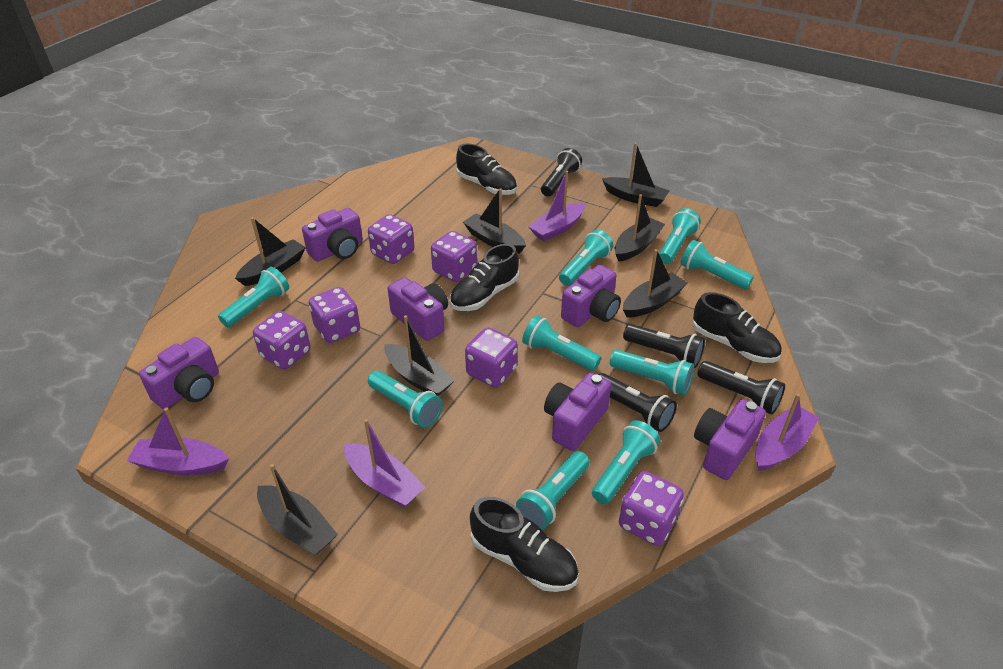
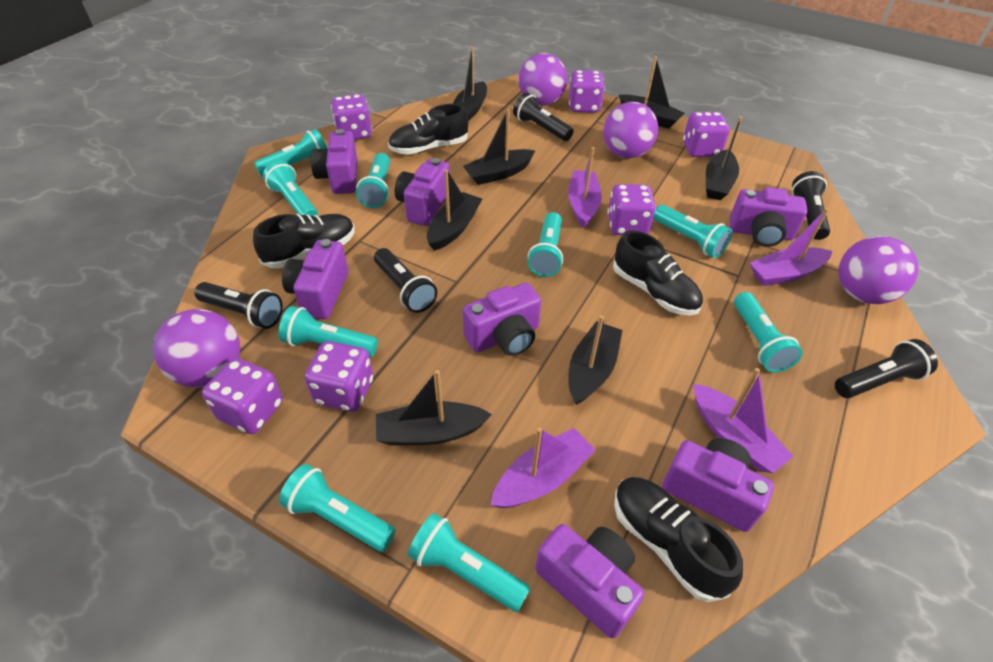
black flashlight: 4 -> 5
purple ball: 0 -> 4
purple camera: 6 -> 7

